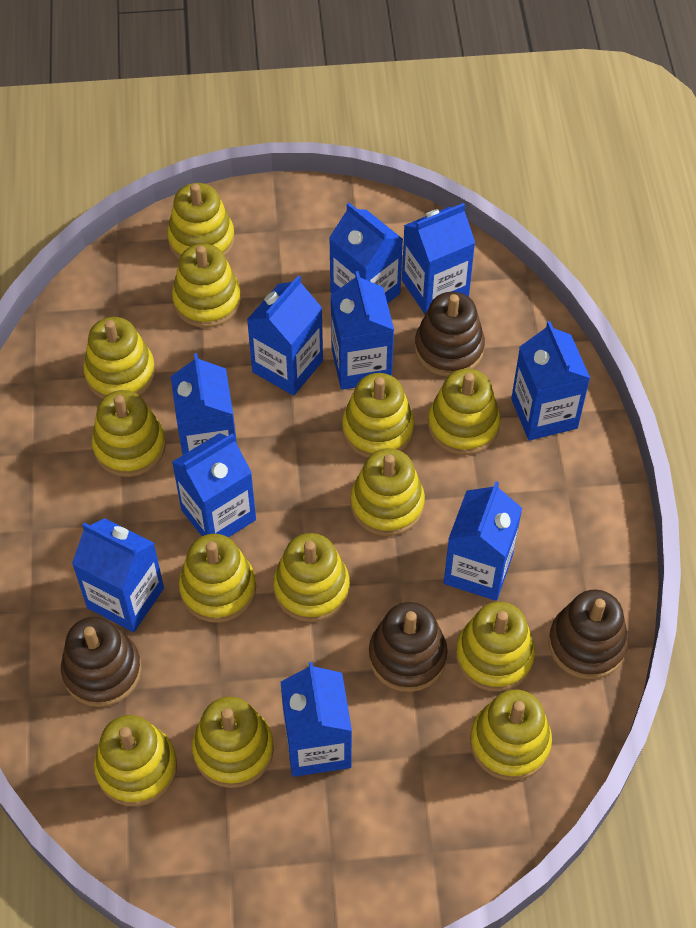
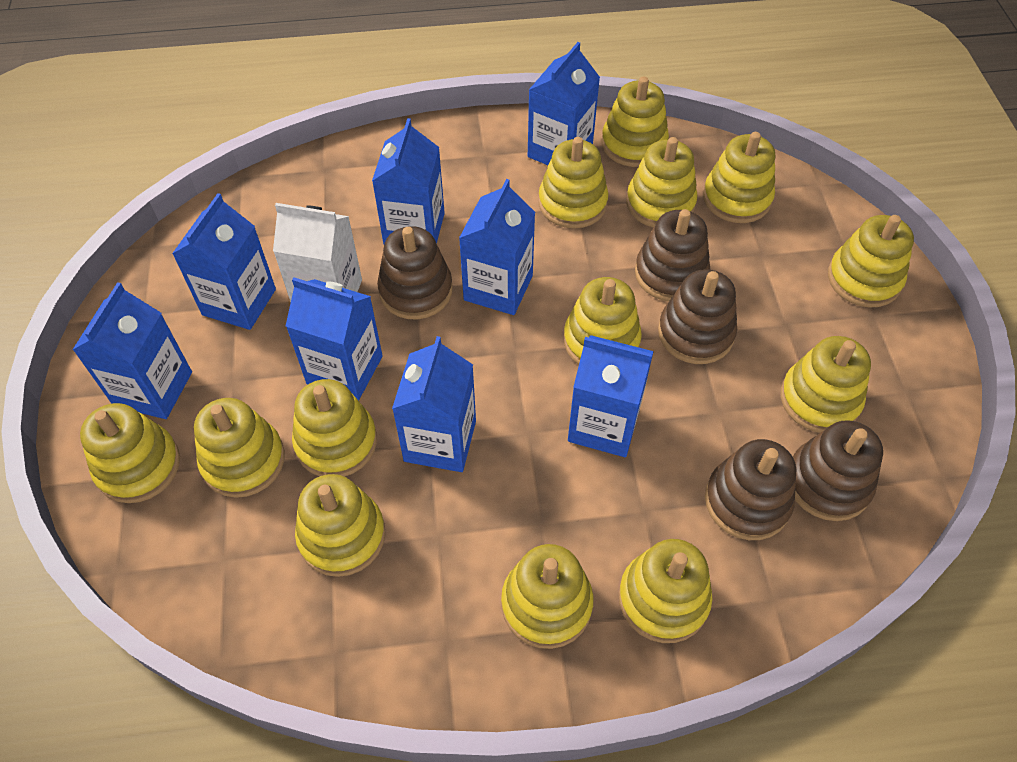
blue carton: 10 -> 8
brown stacking toy: 4 -> 5
white carton: 0 -> 1

